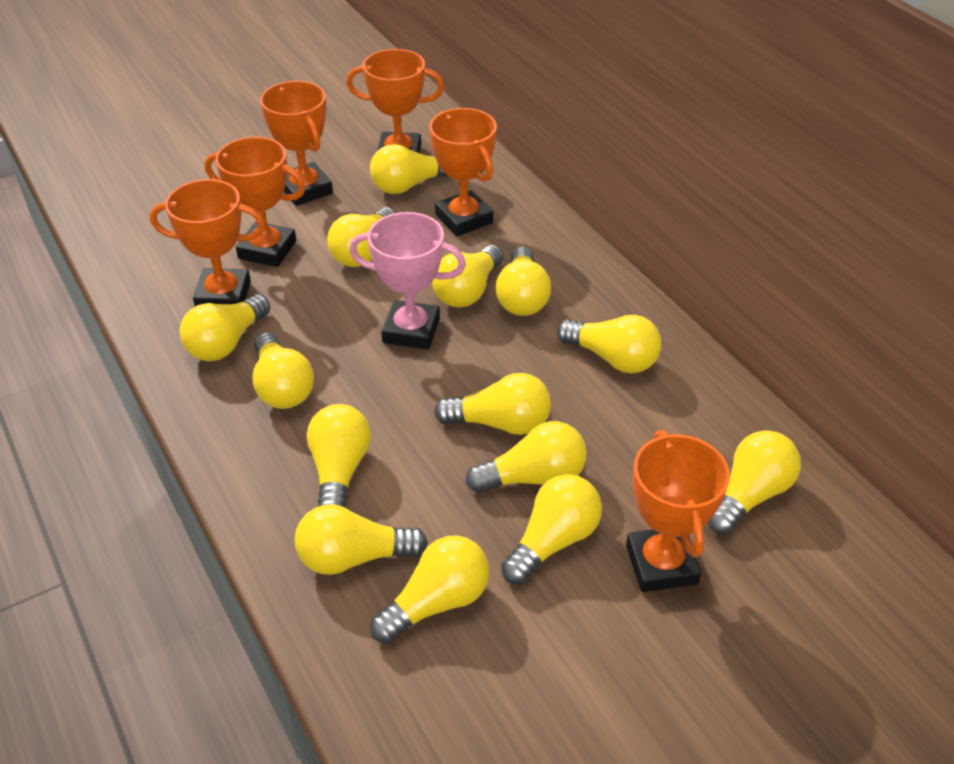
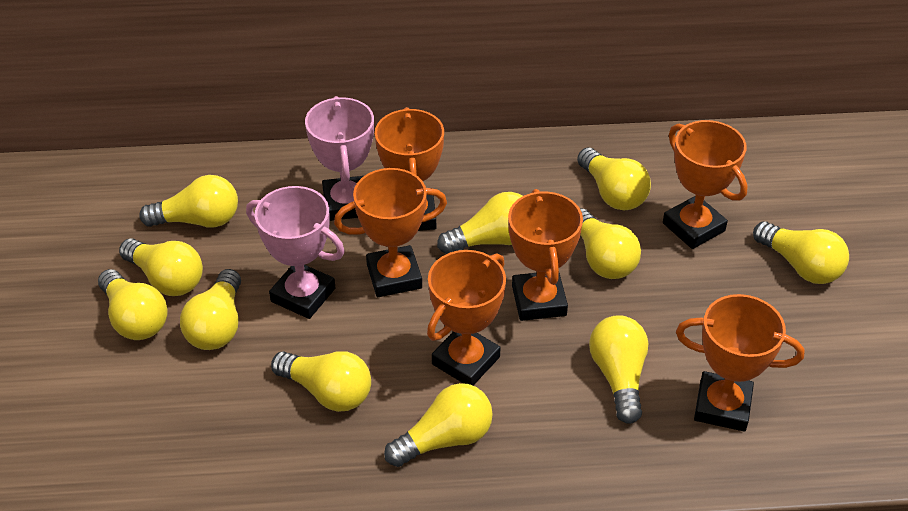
pink trophy: 1 -> 2
yellow light bulb: 14 -> 11

